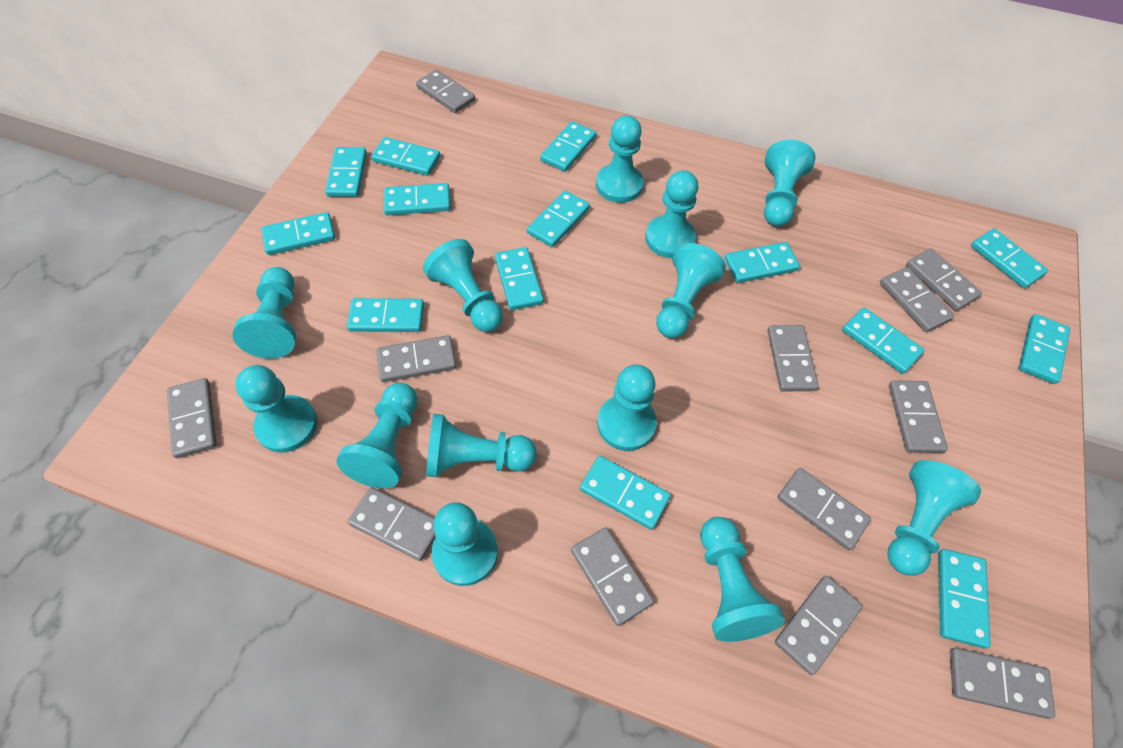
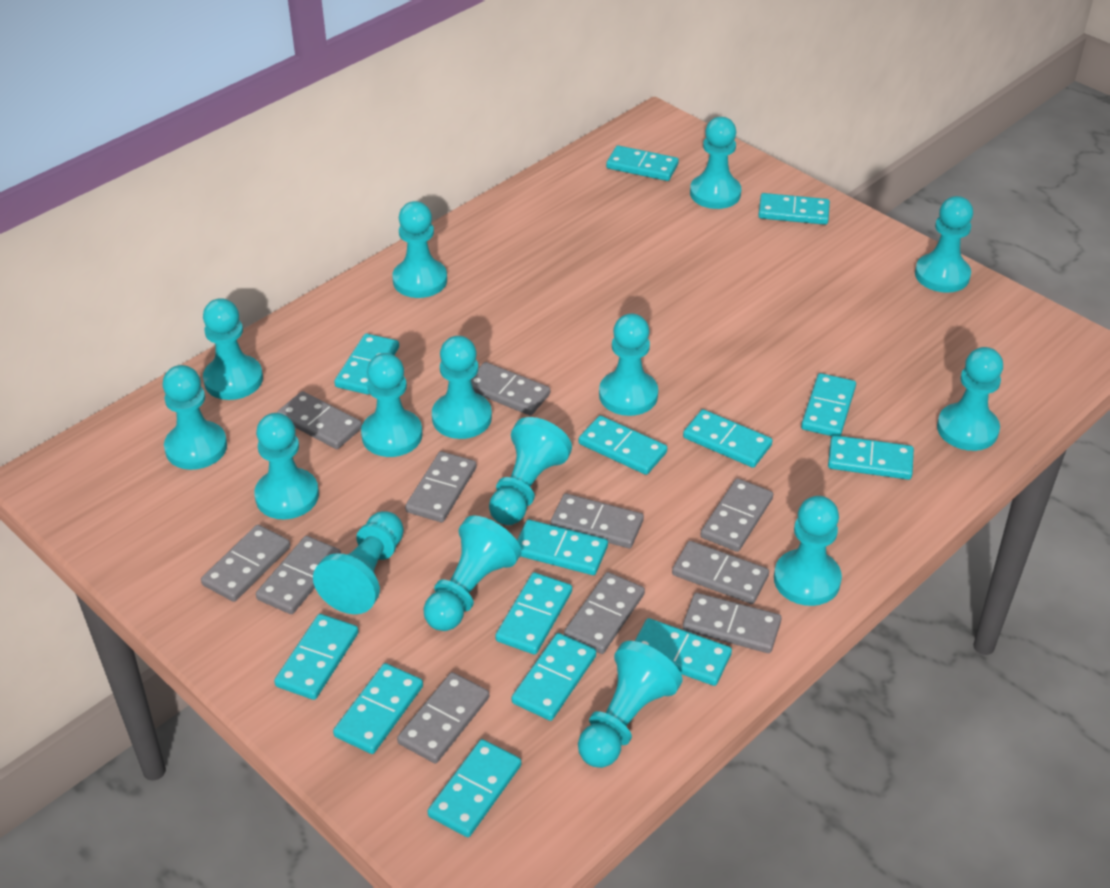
grey domino: 12 -> 11
turquoise pawn: 13 -> 15

